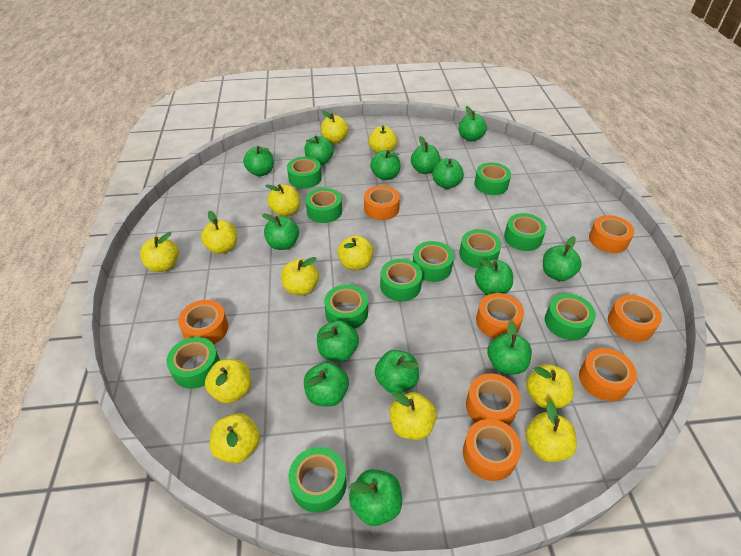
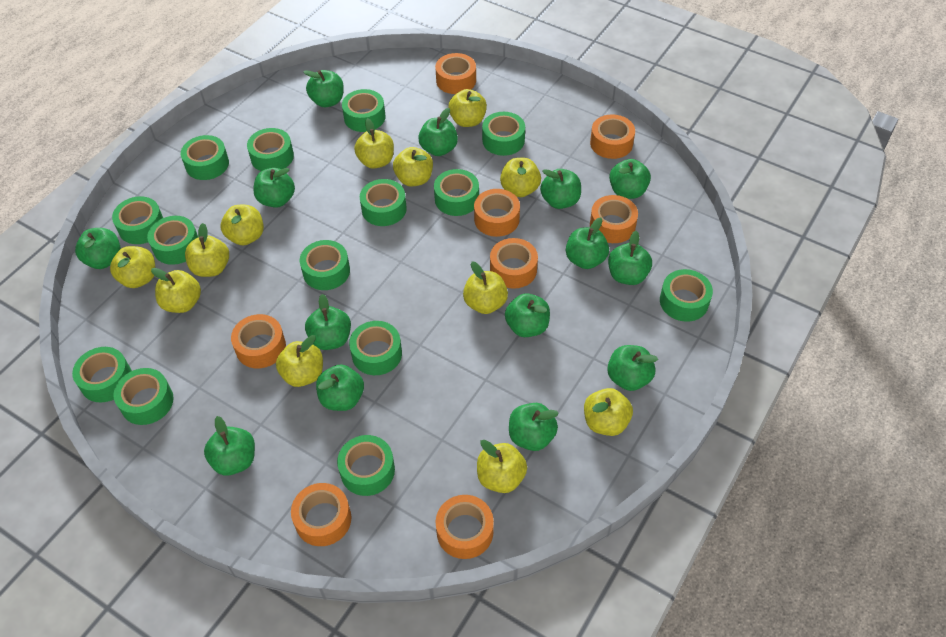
green tape: 11 -> 14

